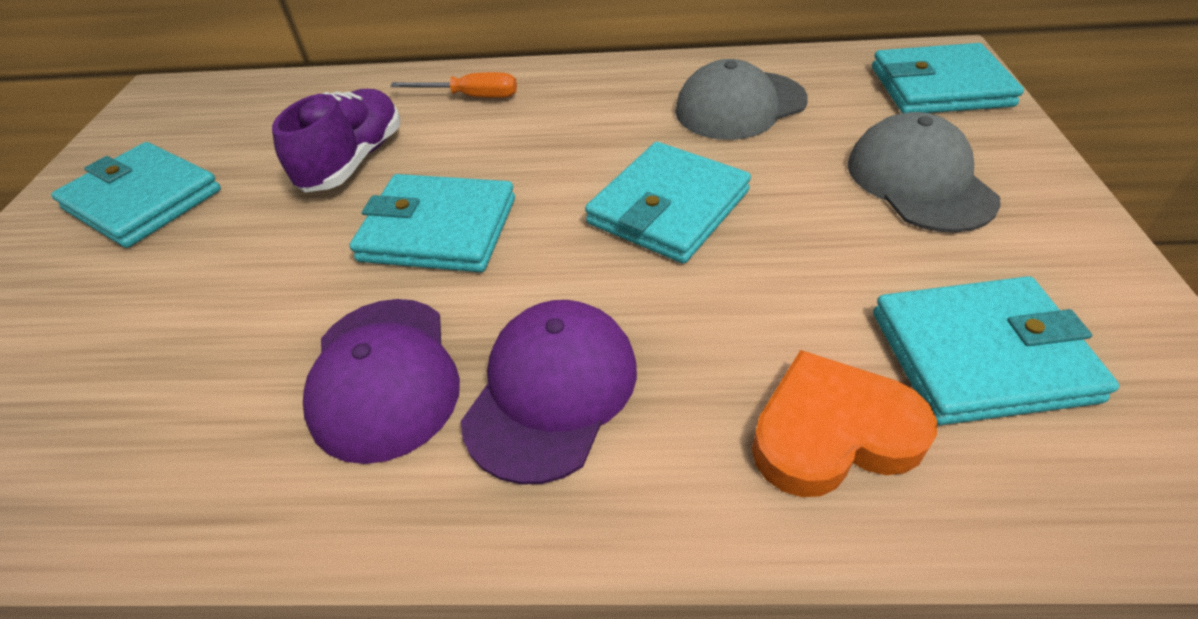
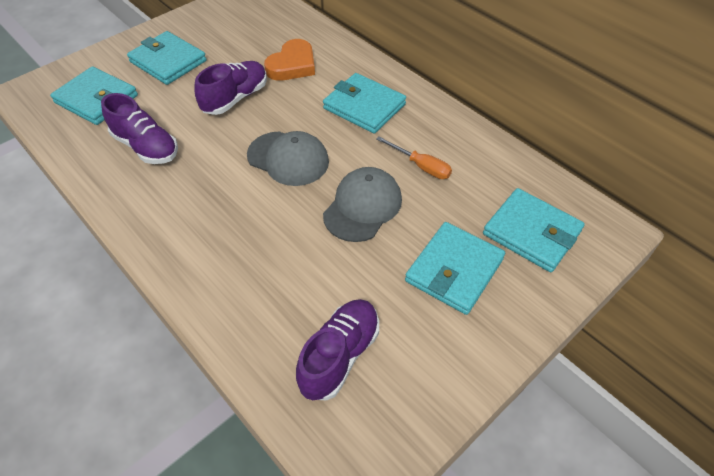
purple cap: 2 -> 0
purple shoe: 1 -> 3

